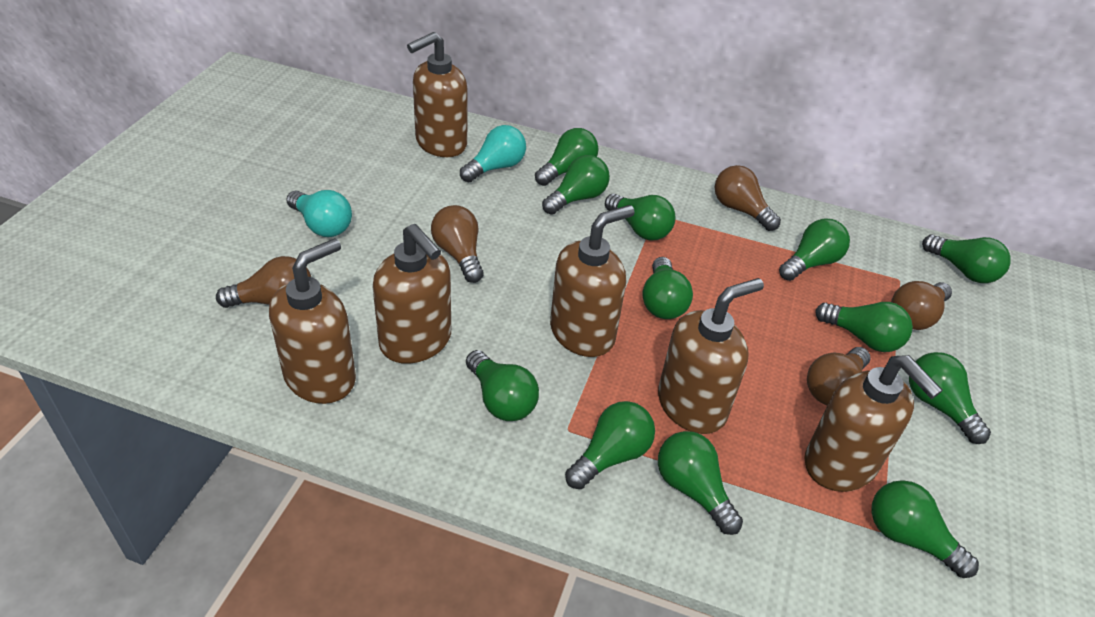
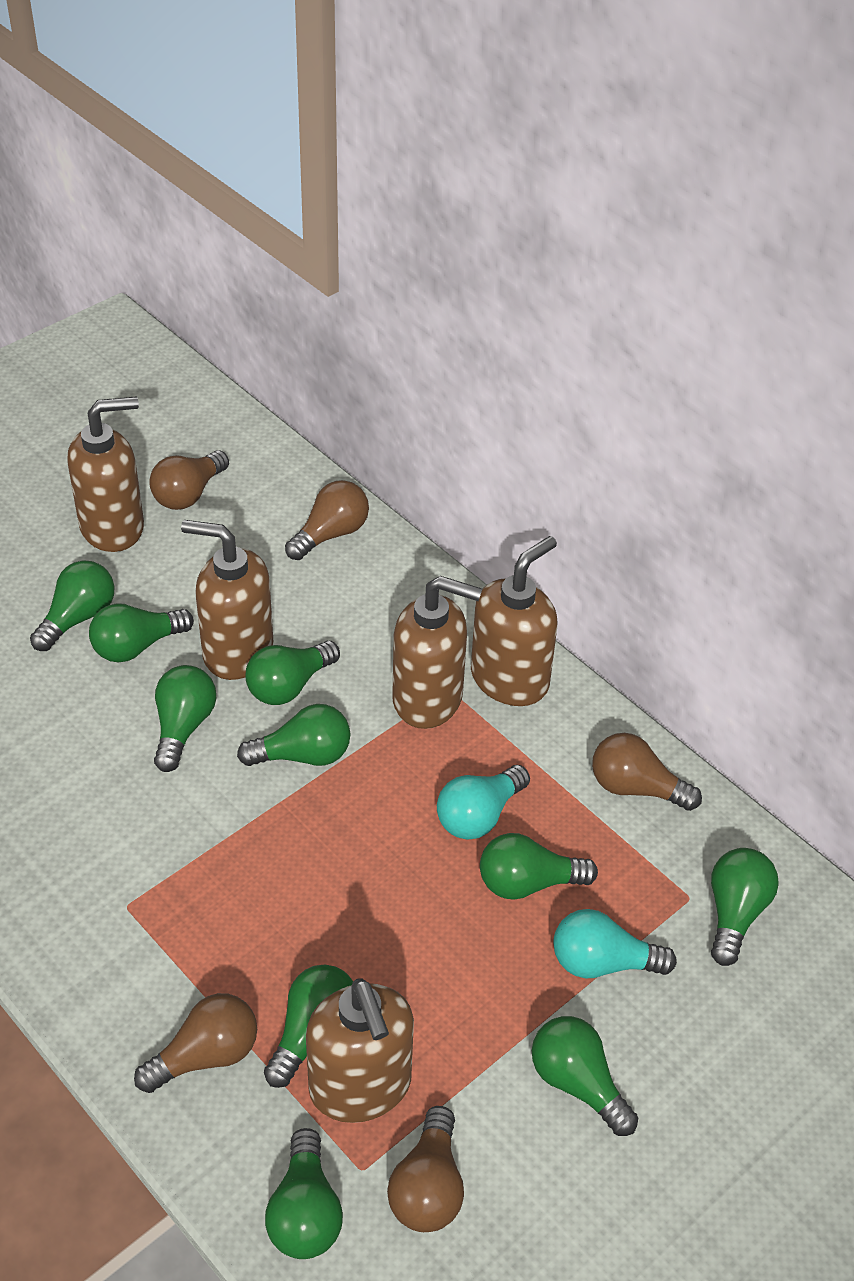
brown soap dispenser: 6 -> 5
green light bulb: 12 -> 10

